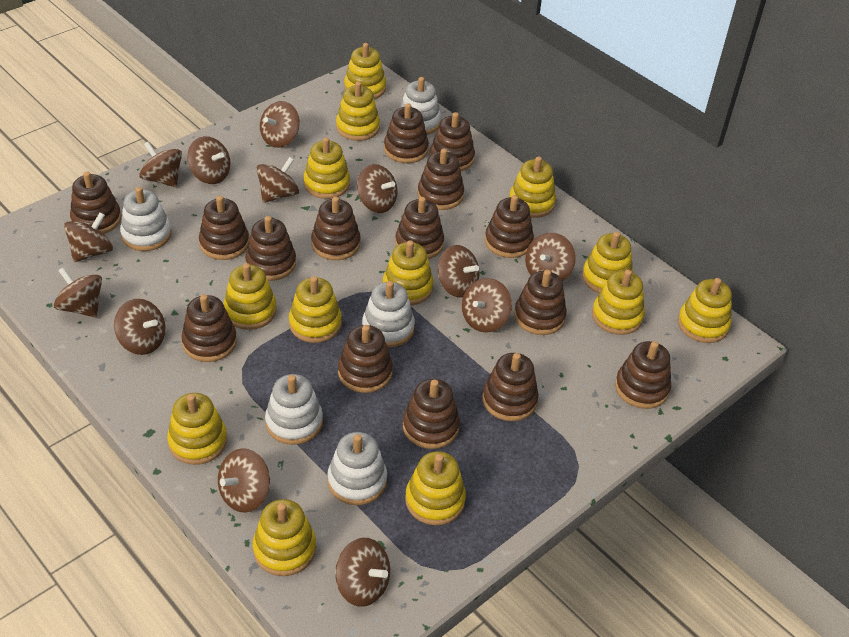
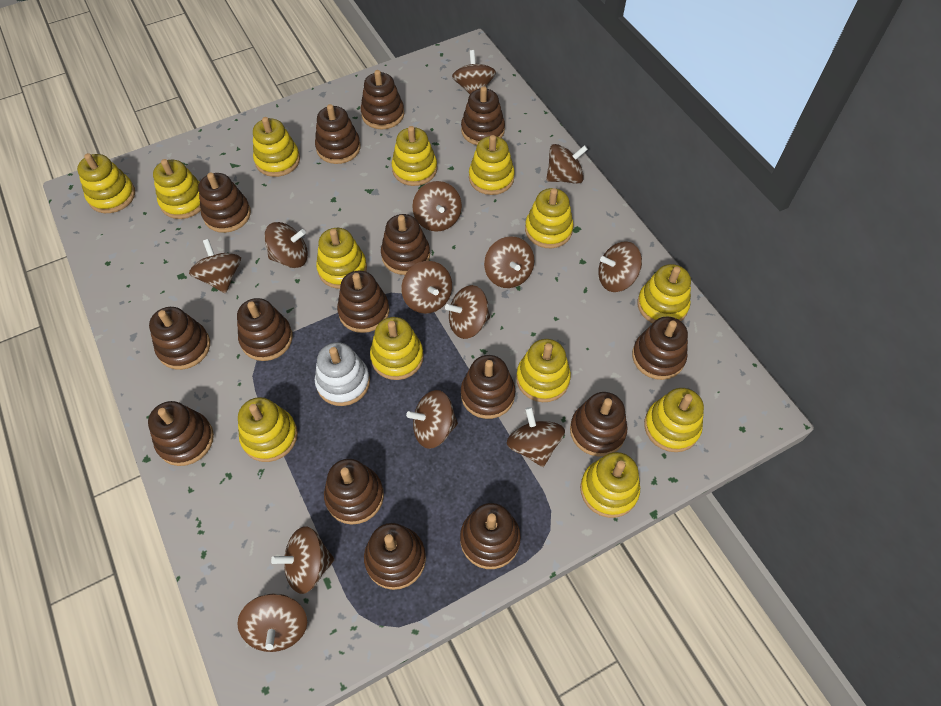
white stacking toy: 5 -> 1

